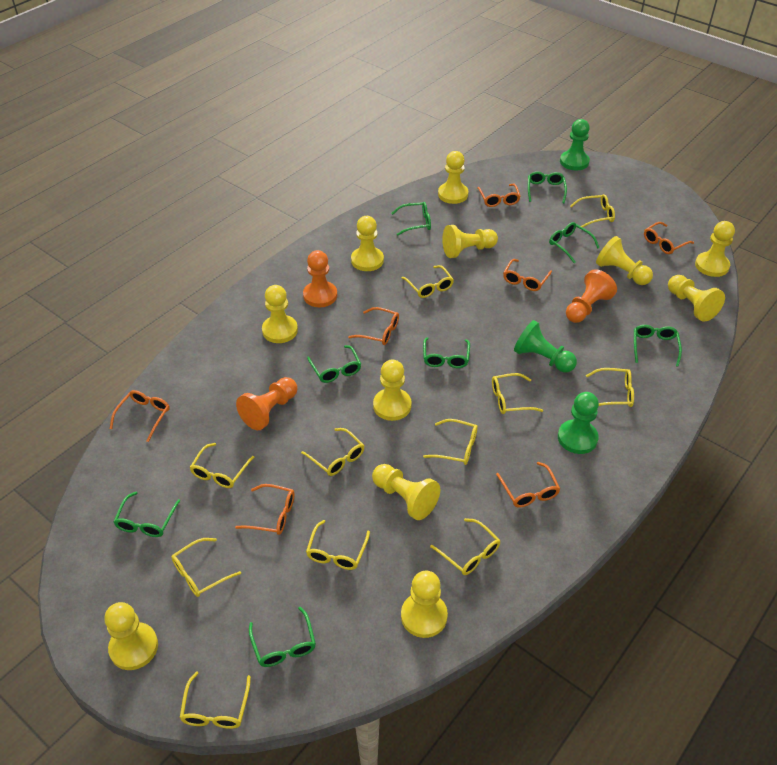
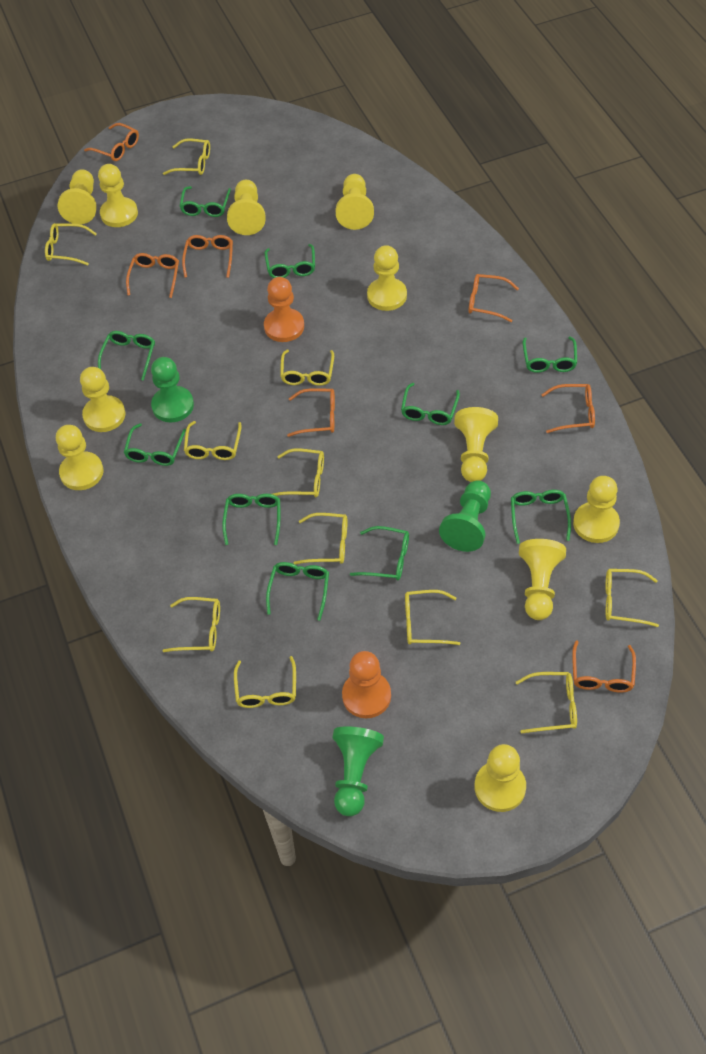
green glasses: 8 -> 10
orange pawn: 3 -> 2

